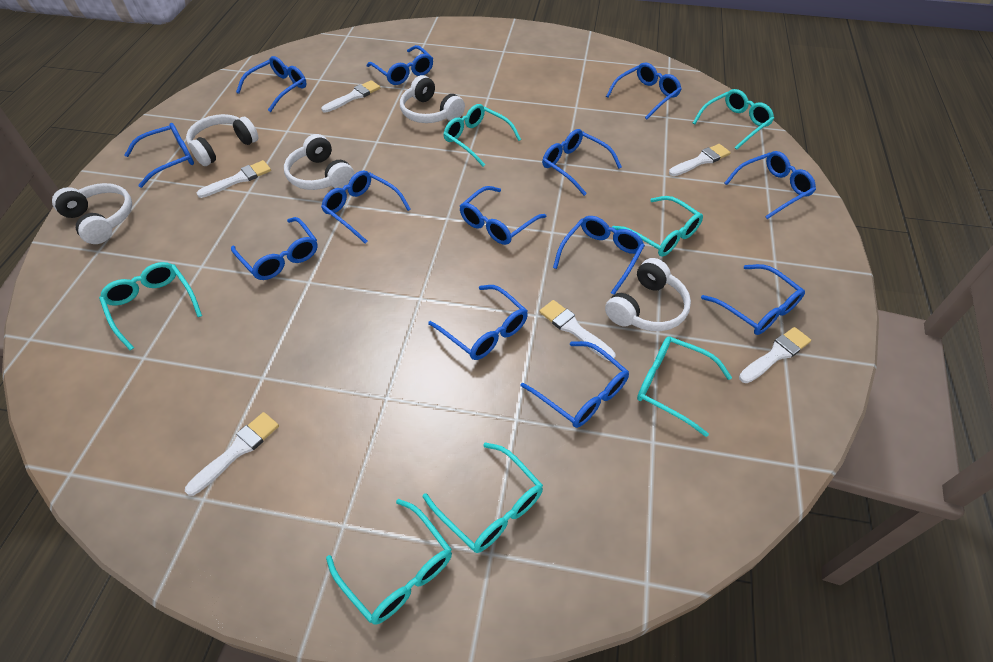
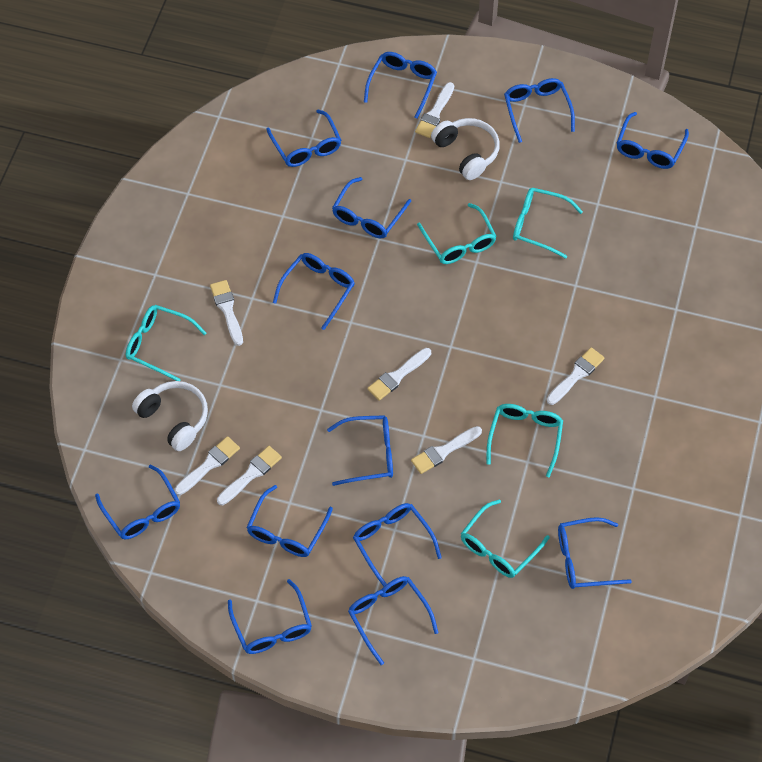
turquoise glasses: 7 -> 5
white brush: 6 -> 7
white headphones: 5 -> 2

